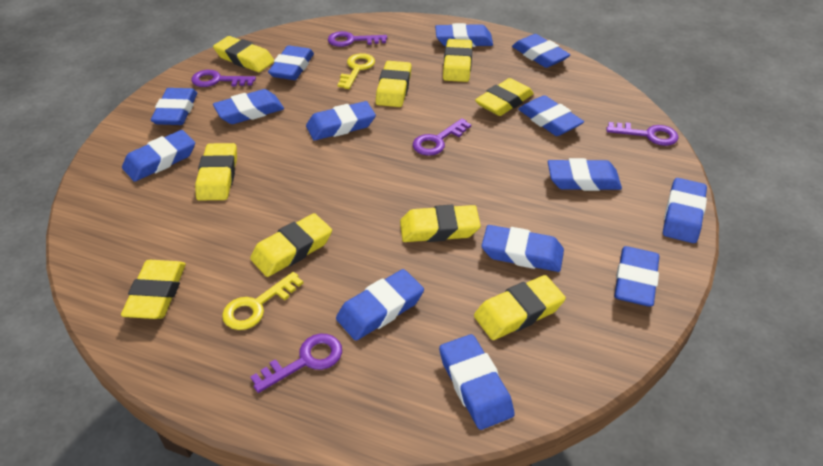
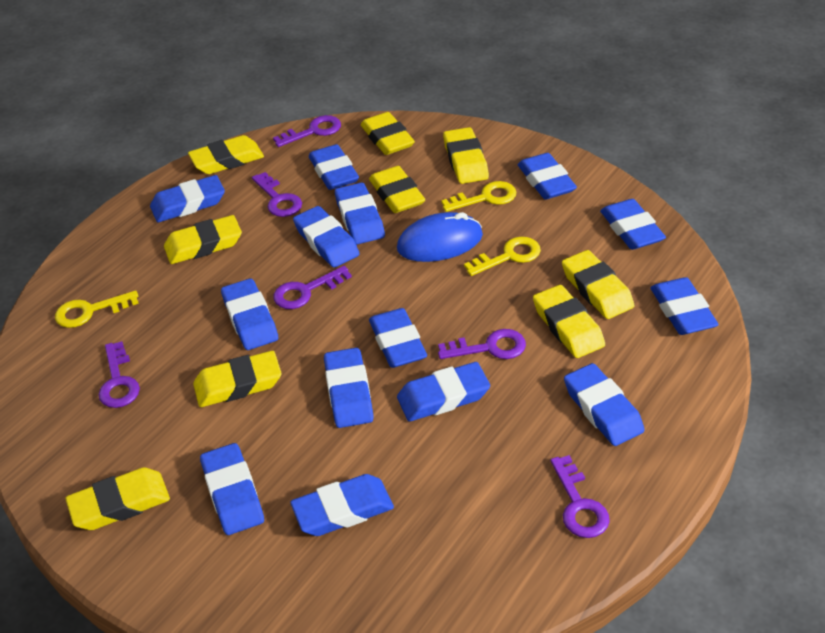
blue mouse: 0 -> 1
purple key: 5 -> 6
yellow key: 2 -> 3

